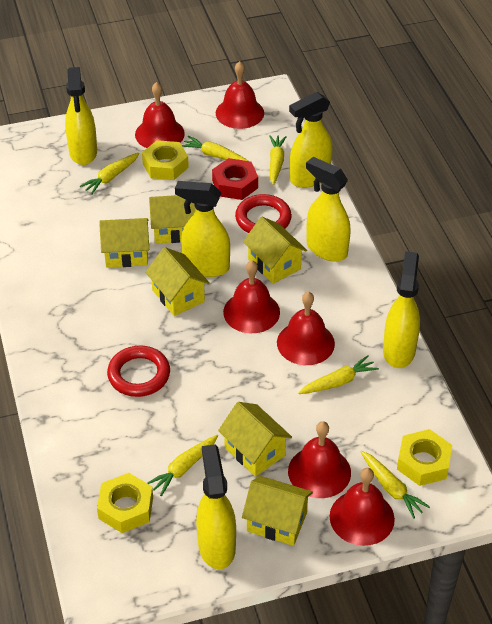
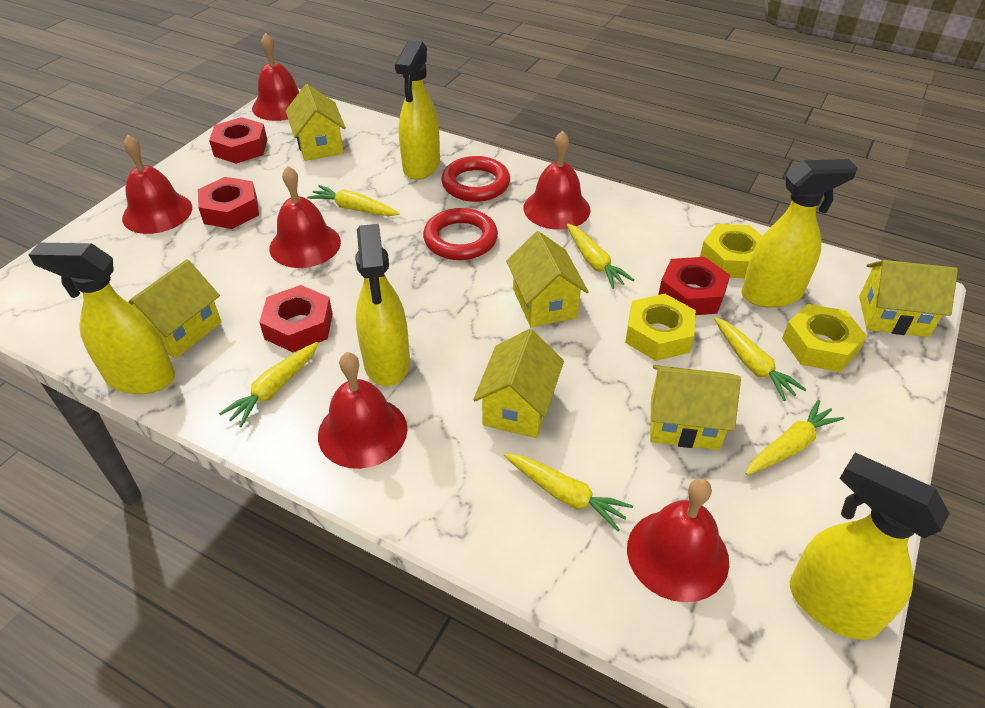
red nut: 1 -> 4
yellow spray bottle: 6 -> 5

